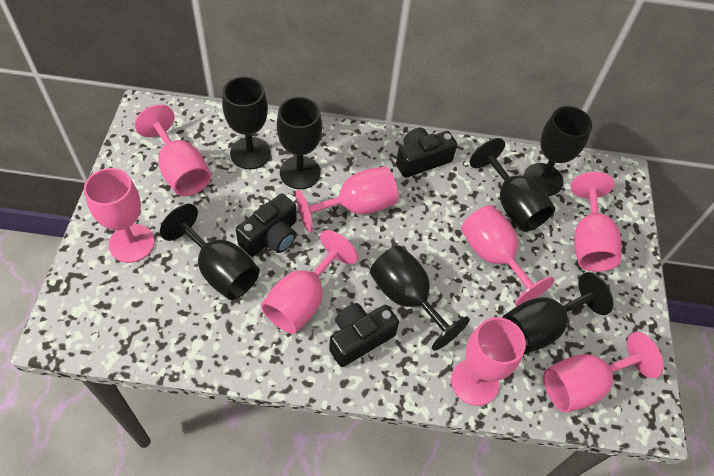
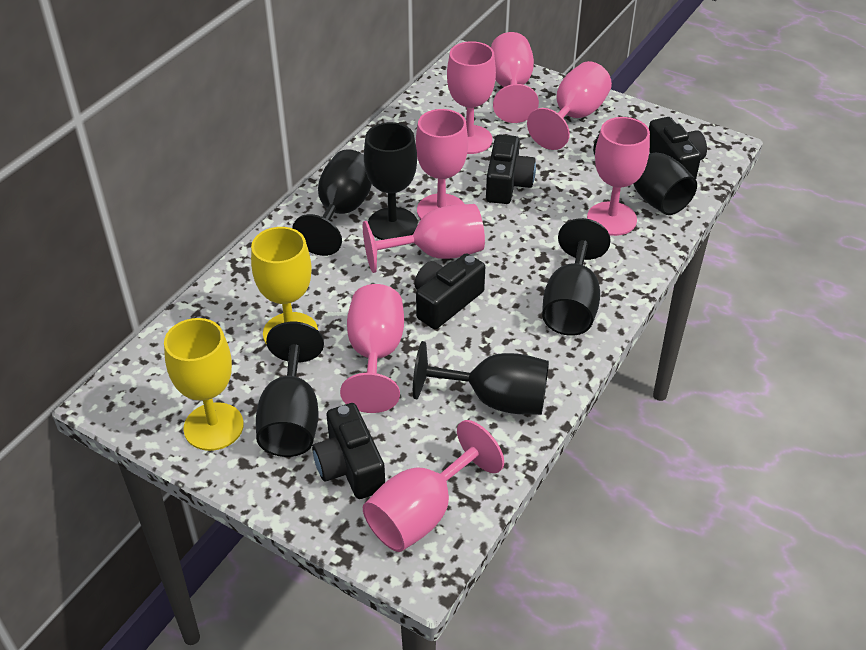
black camera: 3 -> 4
black goblet: 7 -> 6
yellow goblet: 0 -> 2

